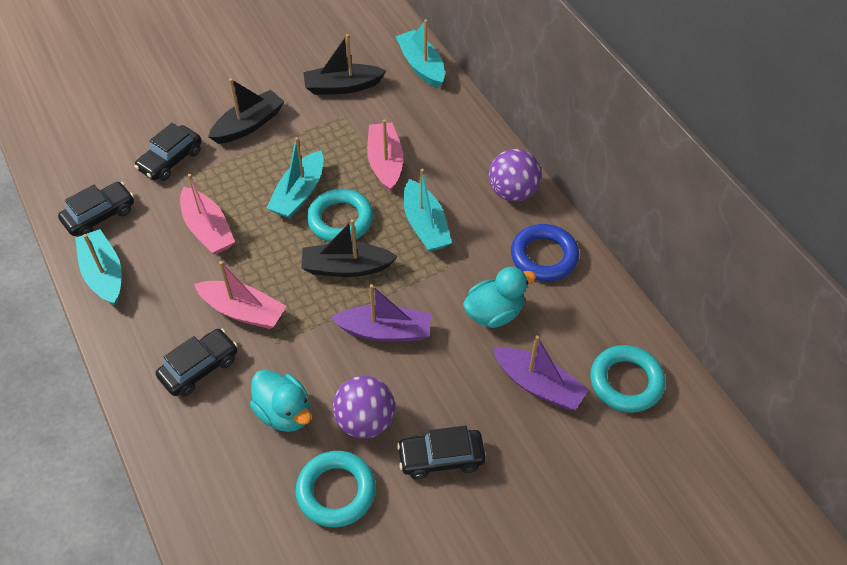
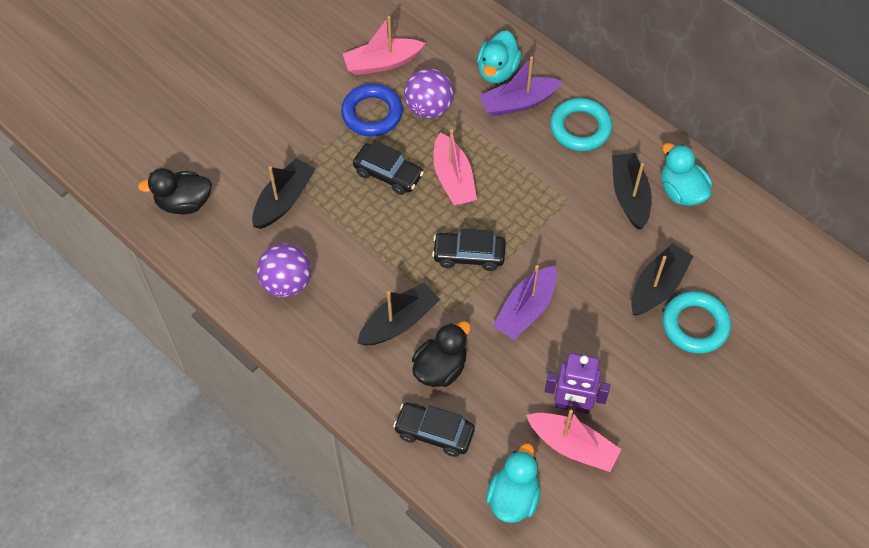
black boat: 3 -> 4
black car: 4 -> 3
black duck: 0 -> 2
purple robot: 0 -> 1
turquoise boat: 4 -> 0
turquoise duck: 2 -> 3
turquoise ring: 3 -> 2

